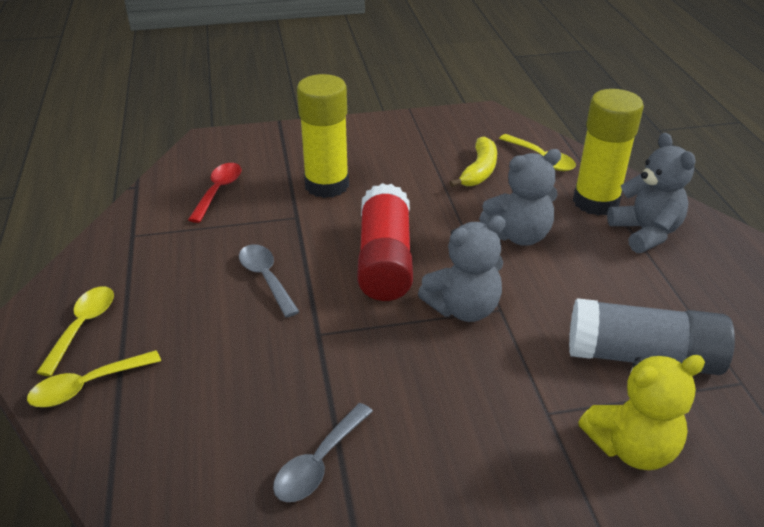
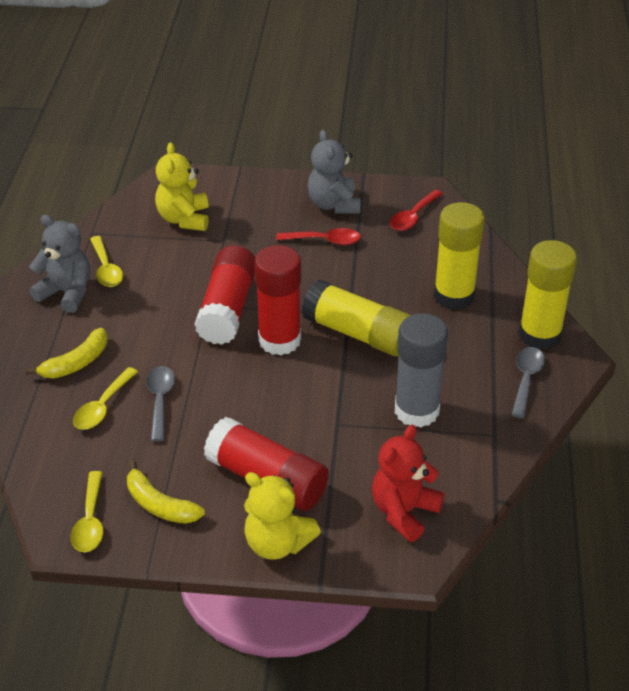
grey teddy bear: 3 -> 2
red glue stick: 1 -> 3
red spoon: 1 -> 2
red teddy bear: 0 -> 1
yellow banana: 1 -> 2
yellow glue stick: 2 -> 3
yellow teddy bear: 1 -> 2

